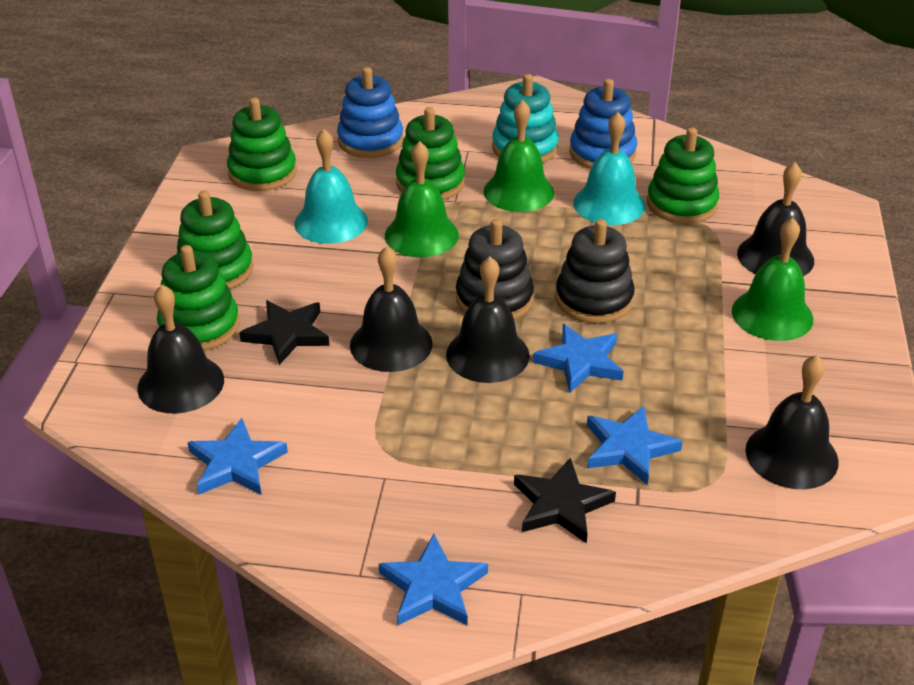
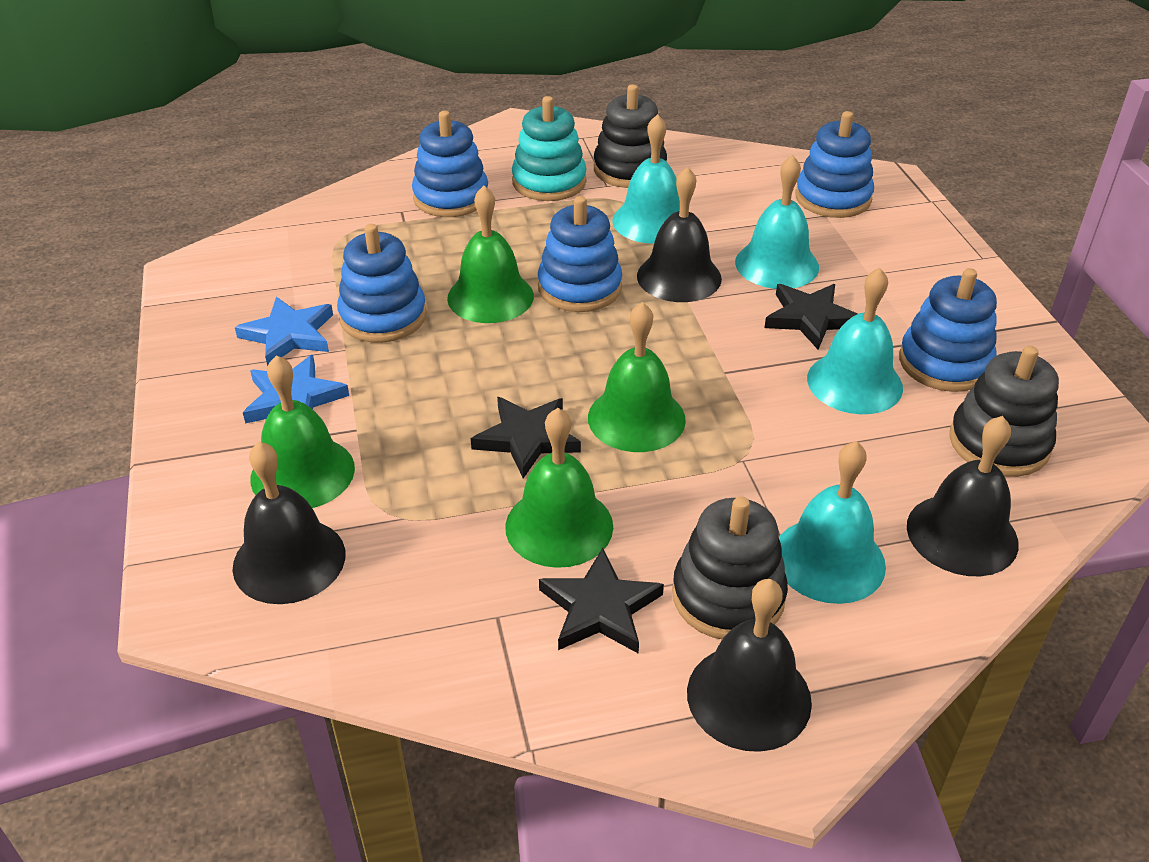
black bell: 5 -> 4
black stacking toy: 2 -> 3
black star: 2 -> 3
blue stacking toy: 2 -> 5
blue star: 4 -> 2
green bell: 3 -> 4
green stacking toy: 5 -> 0
turquoise bell: 2 -> 4

